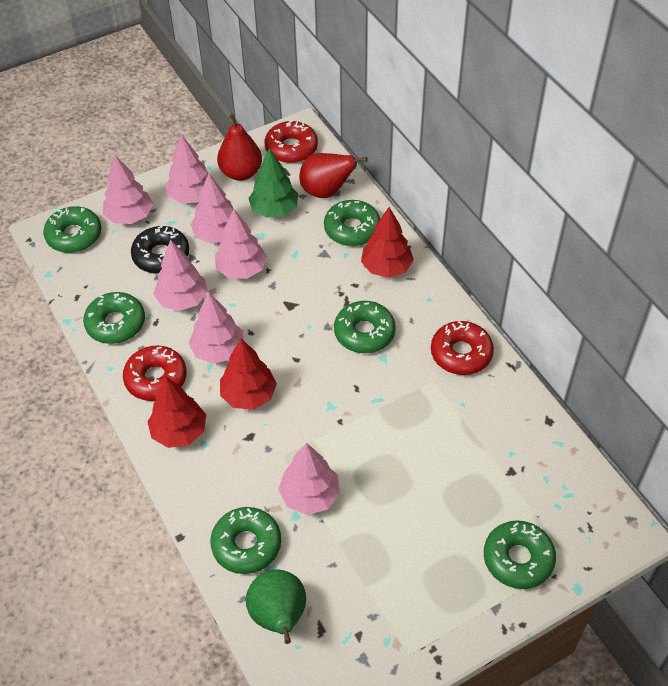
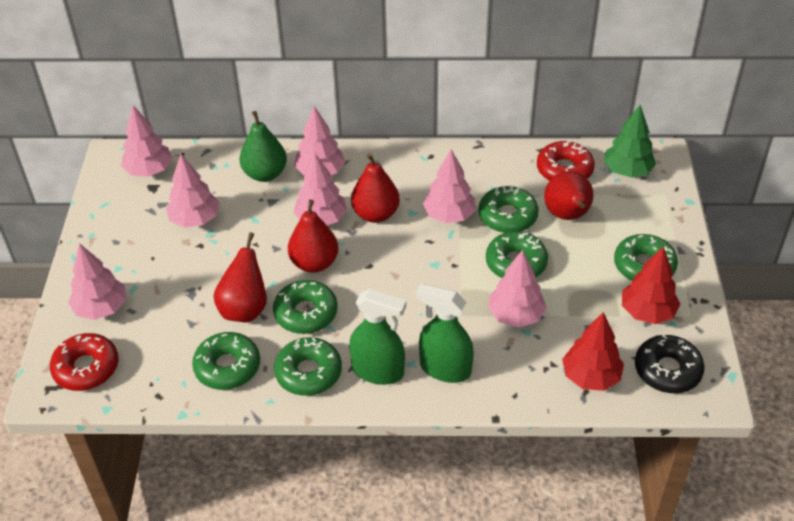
green spray bottle: 0 -> 2
red donut: 3 -> 2
red pear: 2 -> 4
red tree: 3 -> 2

